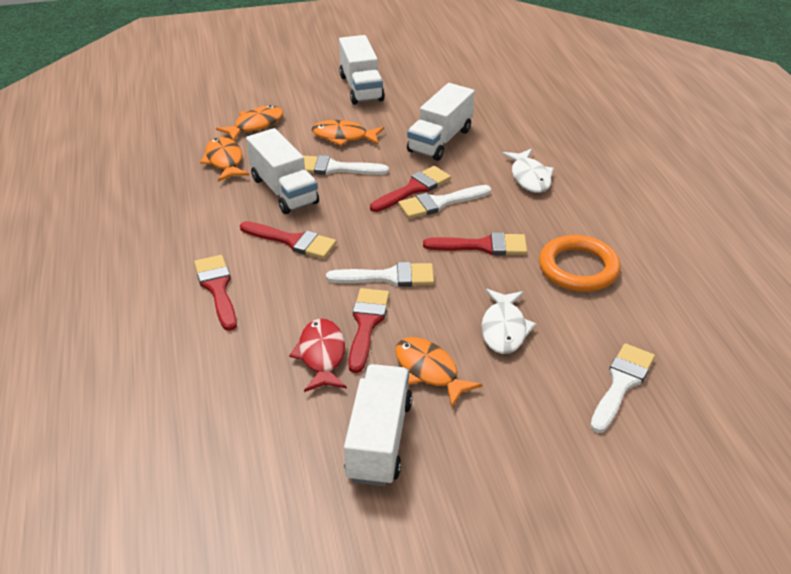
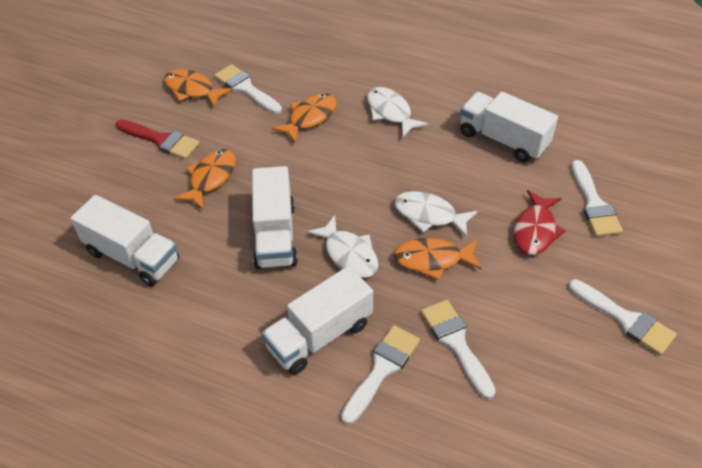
orange ring: 1 -> 0
red brush: 5 -> 1
white brush: 4 -> 5
white fish: 2 -> 3

